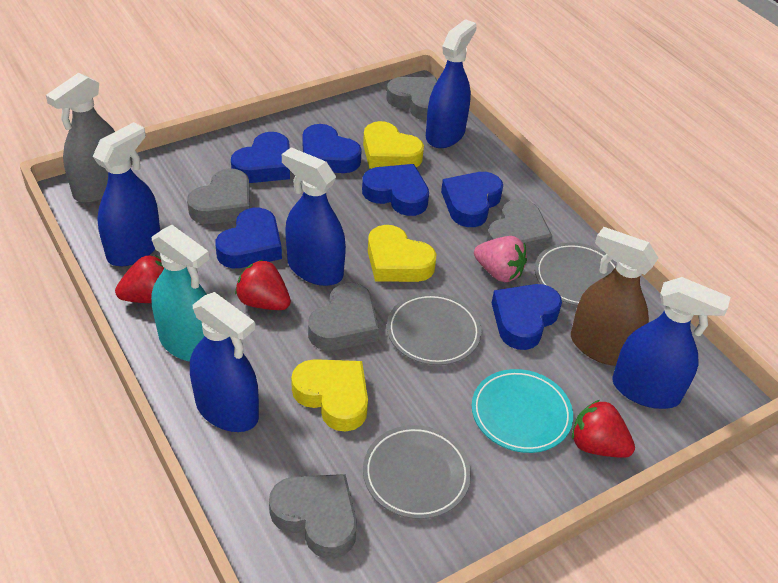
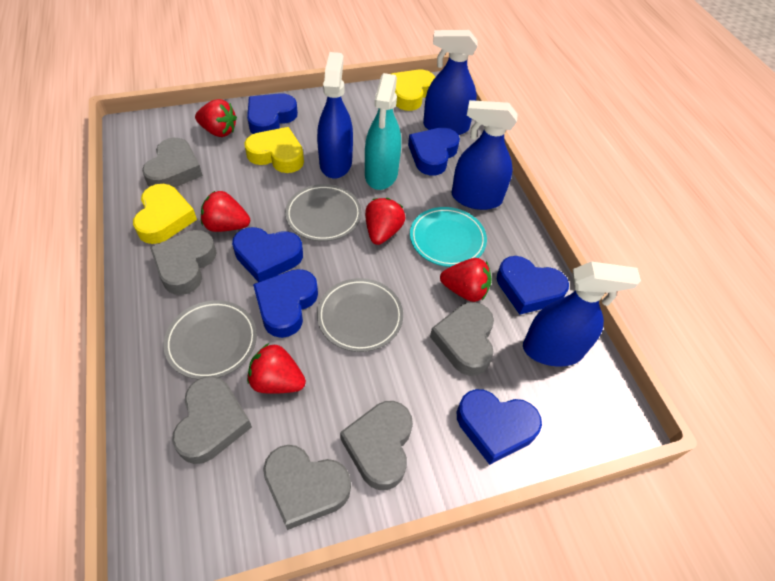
blue spray bottle: 5 -> 4
brown spray bottle: 1 -> 0
grey heart: 5 -> 6
grey spray bottle: 1 -> 0
pink strawberry: 1 -> 0
red strawberry: 3 -> 5

